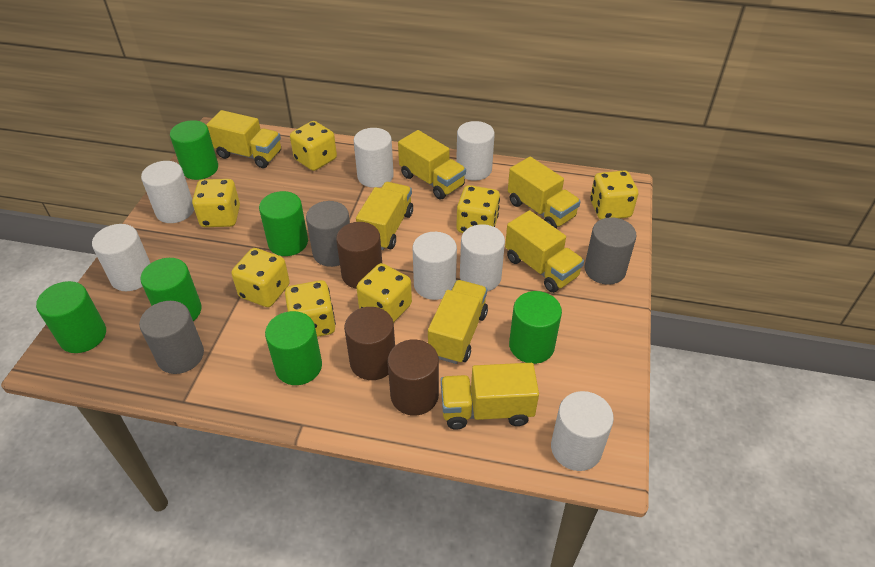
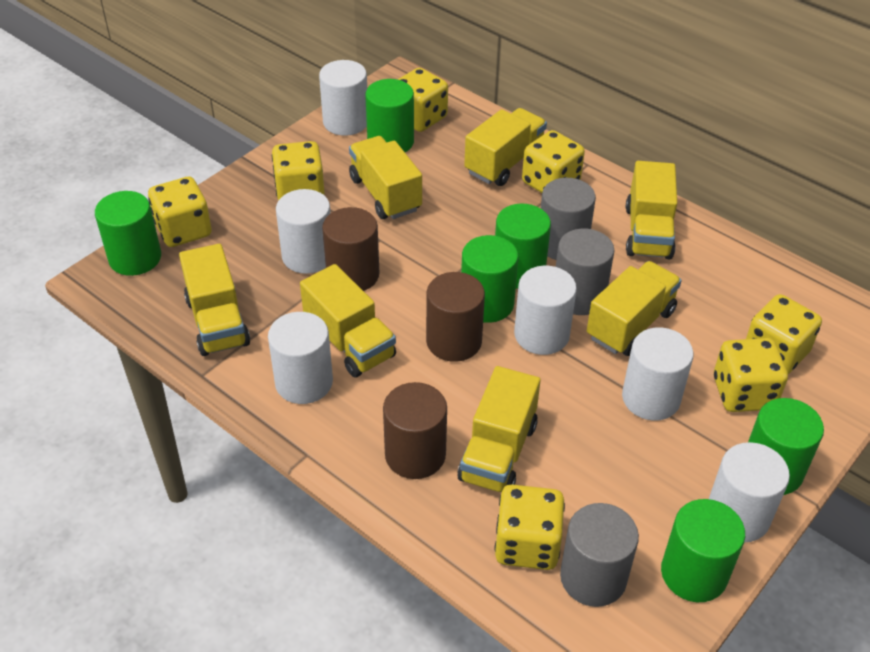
white cylinder: 7 -> 6

